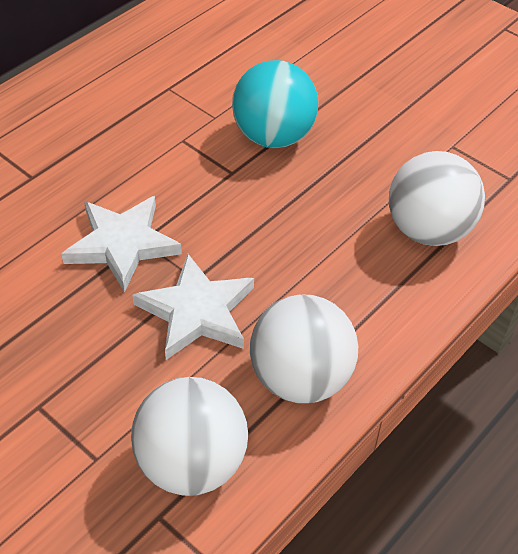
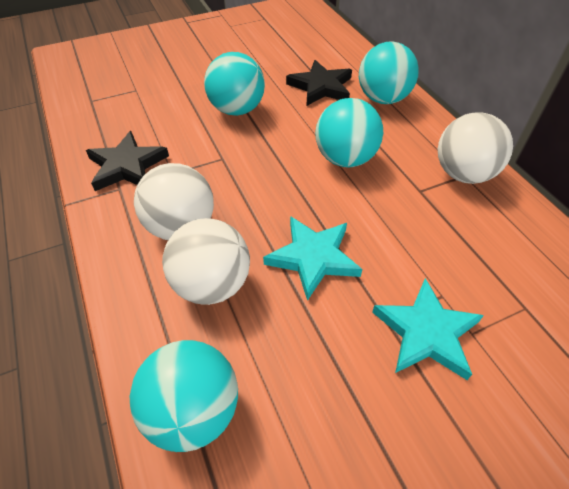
black star: 0 -> 2
turquoise ball: 1 -> 4
turquoise star: 0 -> 2
white star: 2 -> 0

